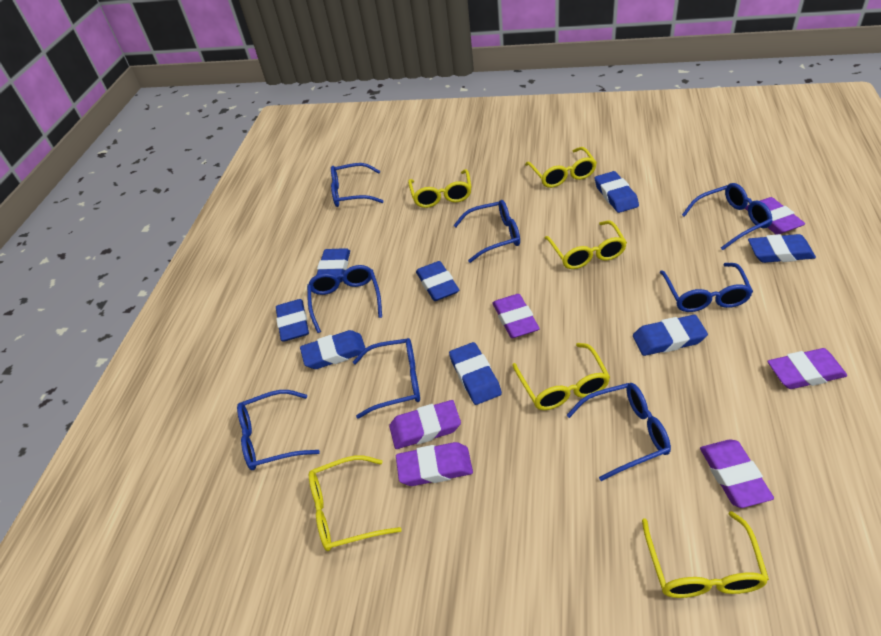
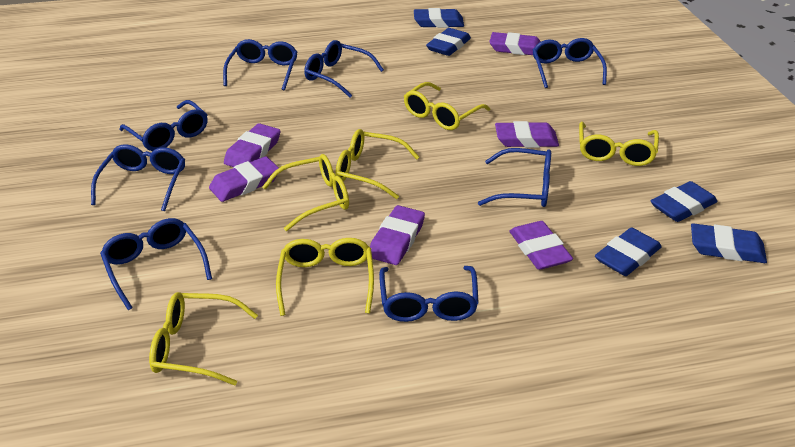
blue eraser: 8 -> 5

